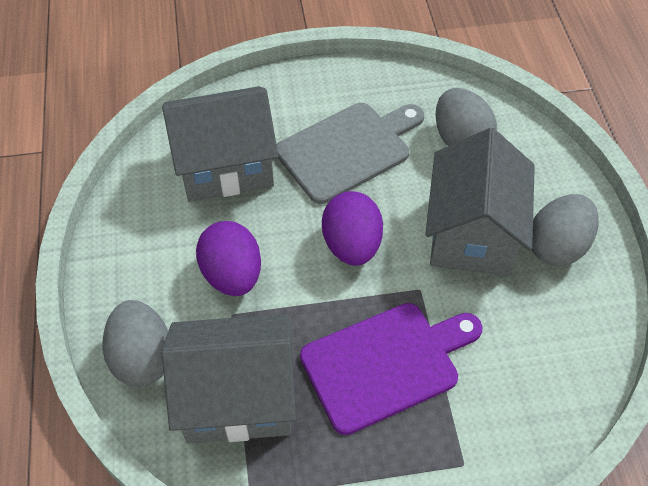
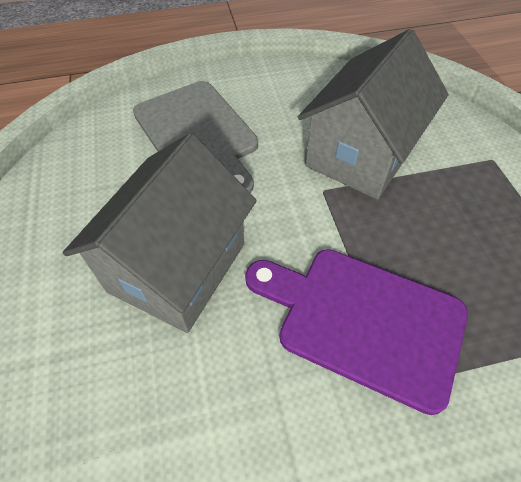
grey egg: 3 -> 0
grey house: 3 -> 2
purple egg: 2 -> 0

